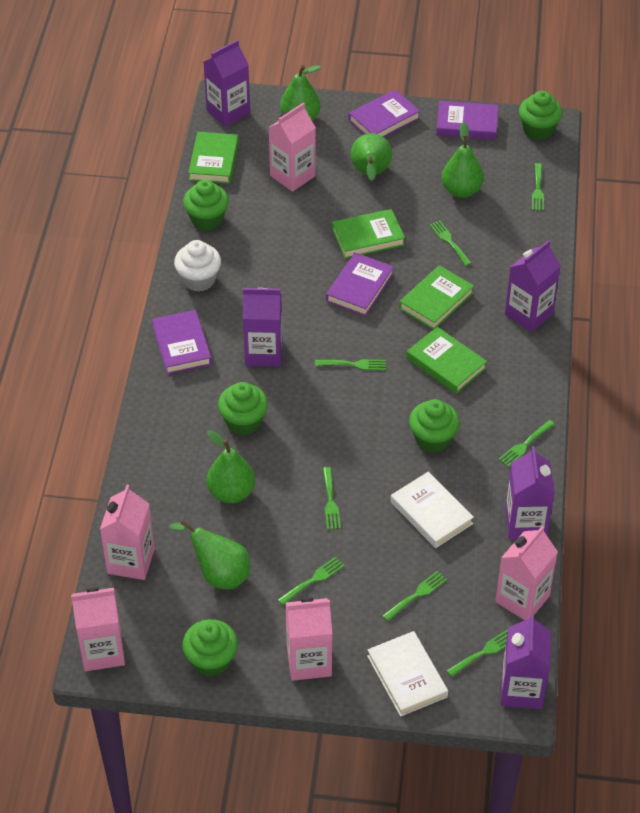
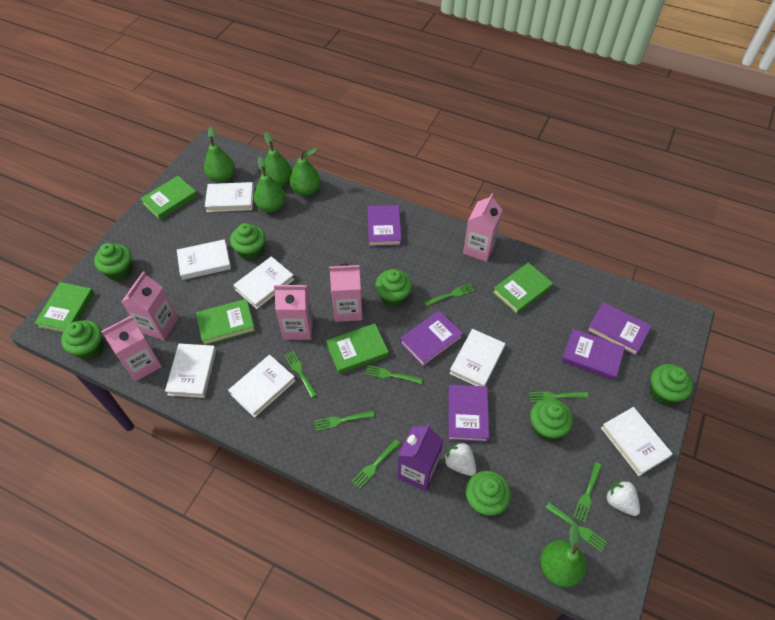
green book: 4 -> 5
green cupcake: 5 -> 7
purple book: 4 -> 5
purple carton: 5 -> 1
white book: 2 -> 7
white cupcake: 1 -> 0
white strawberry: 0 -> 2

